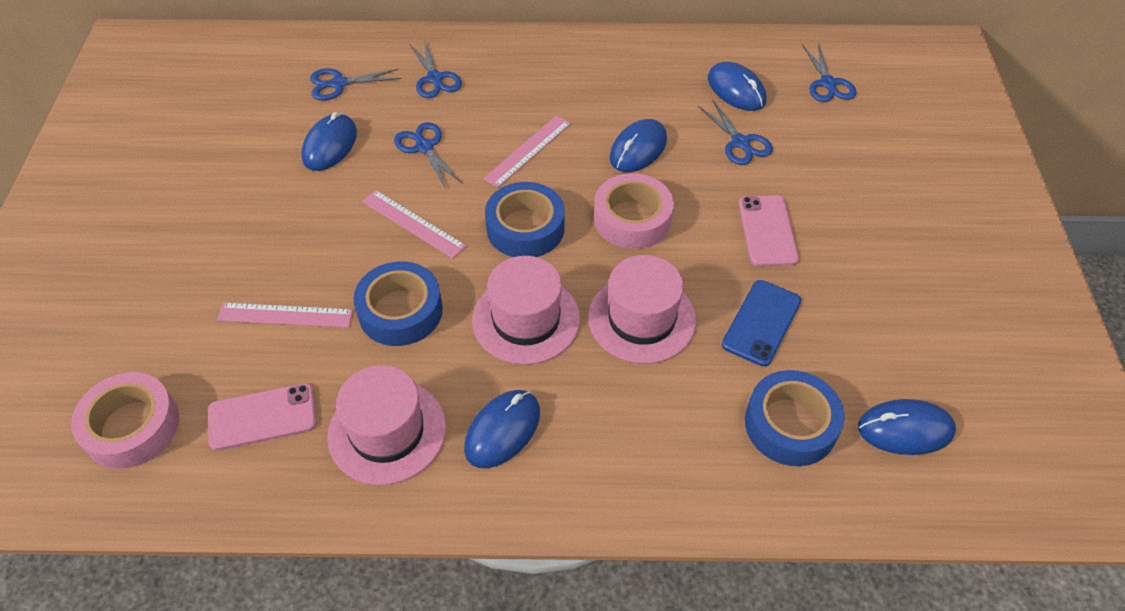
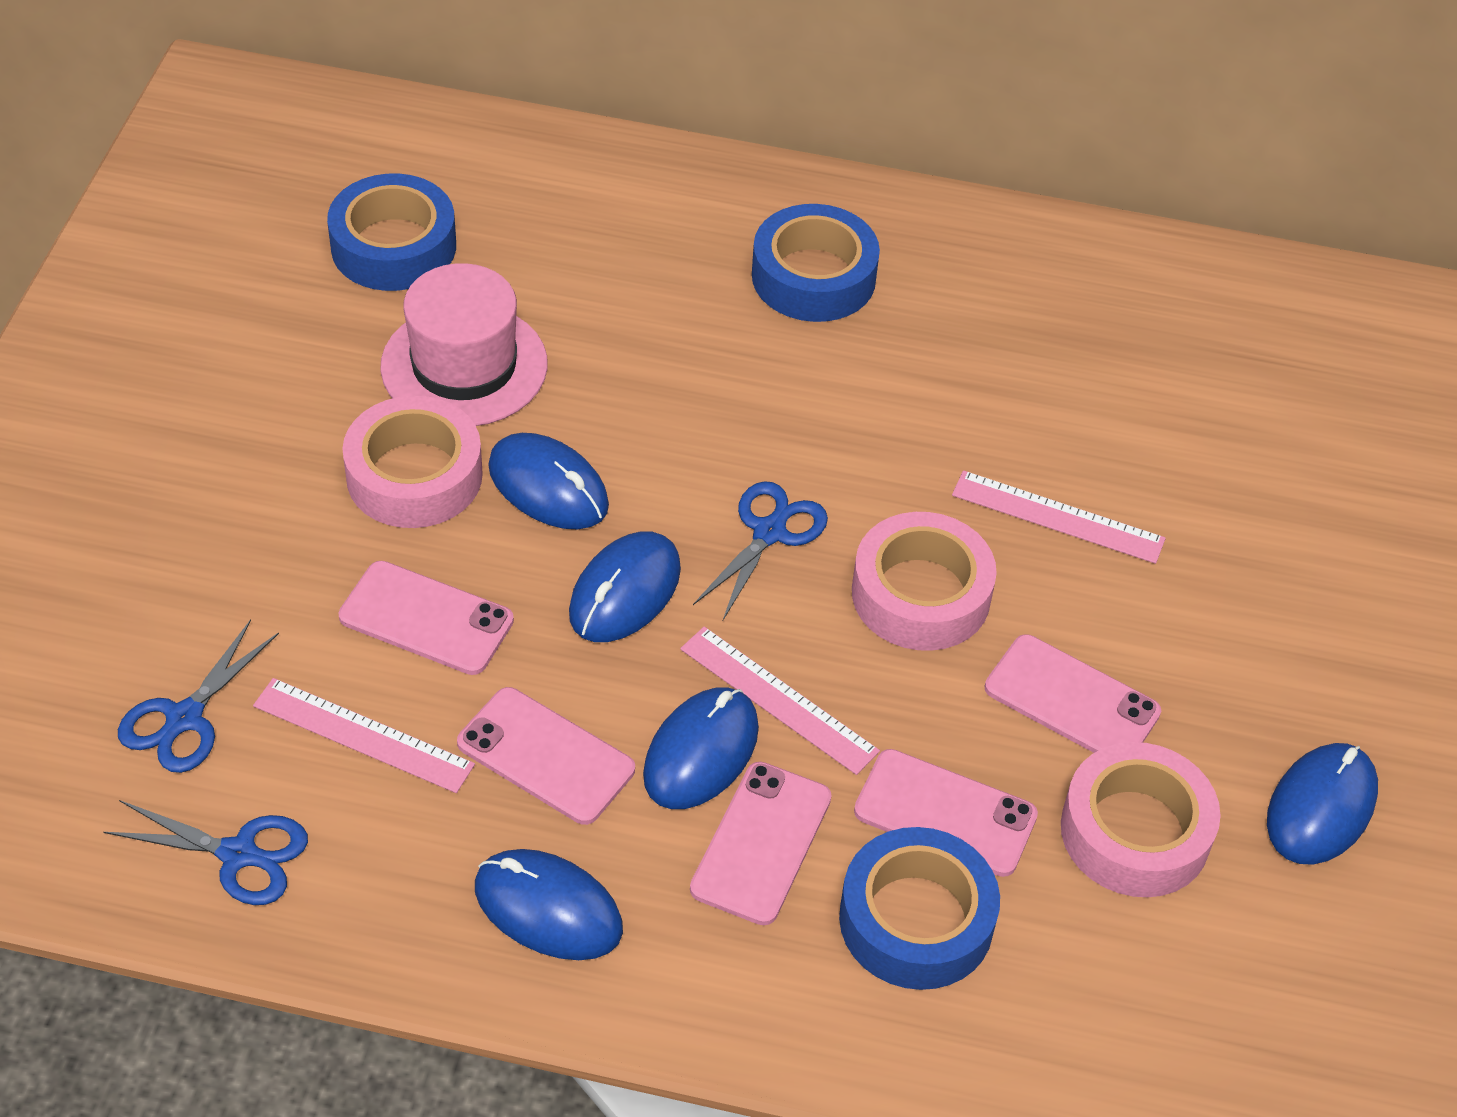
blue phone: 1 -> 0
blue scissors: 5 -> 3
pink hat: 3 -> 1
pink phone: 2 -> 5
pink tape: 2 -> 3

